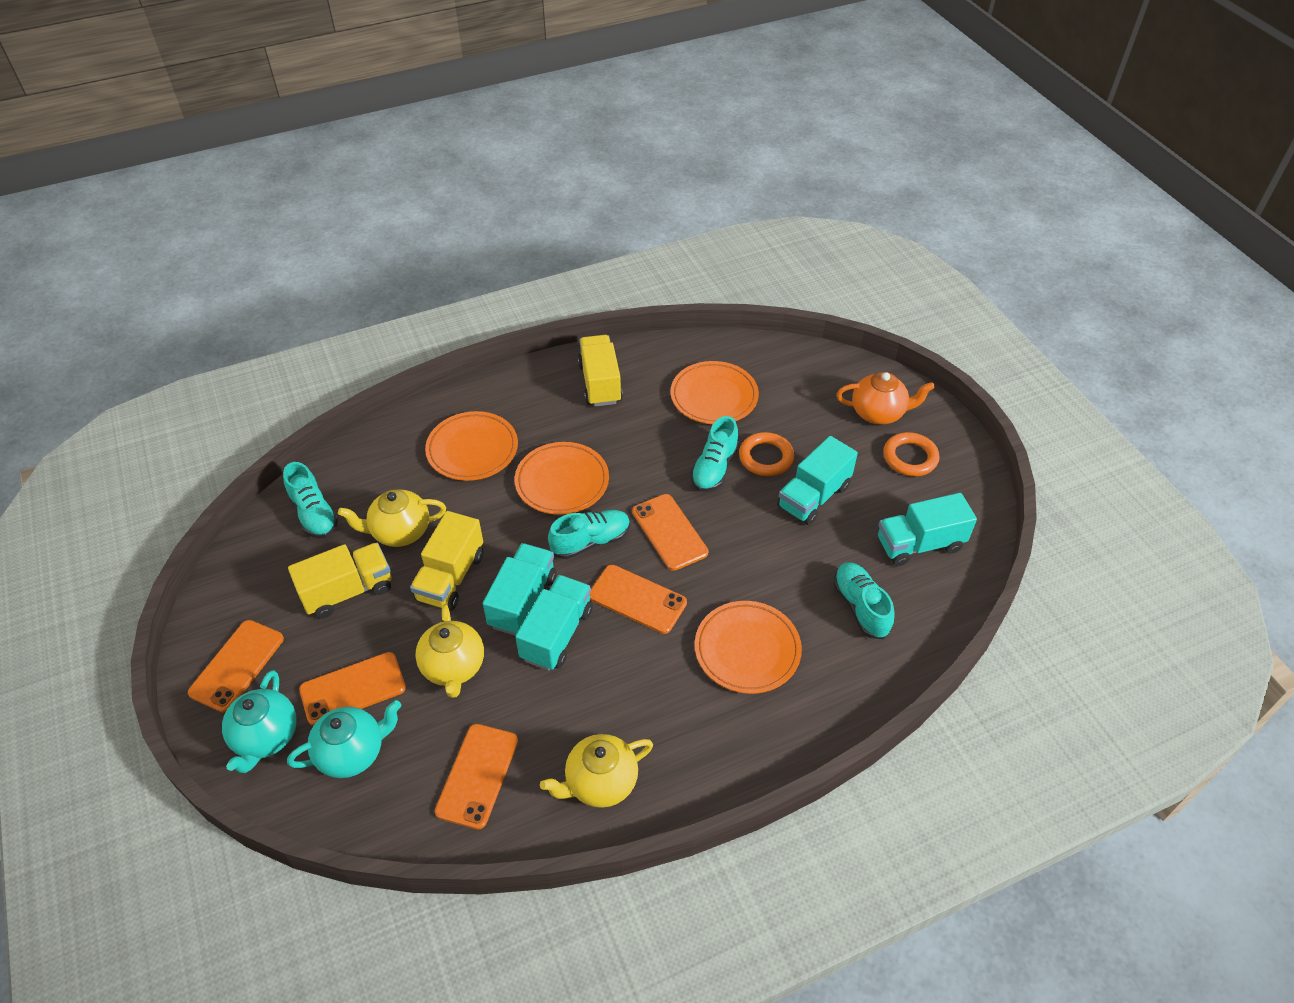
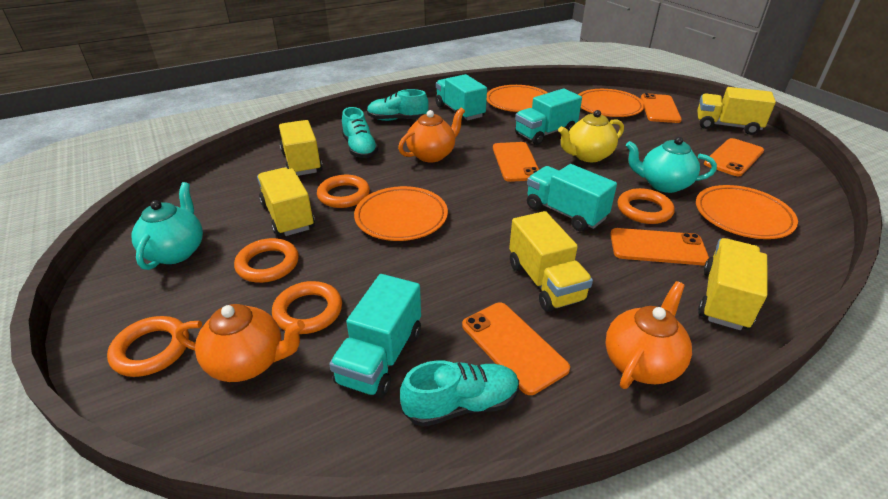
orange ring: 2 -> 5
orange teapot: 1 -> 3
turquoise shoe: 4 -> 3
yellow teapot: 3 -> 1
yellow truck: 3 -> 5

